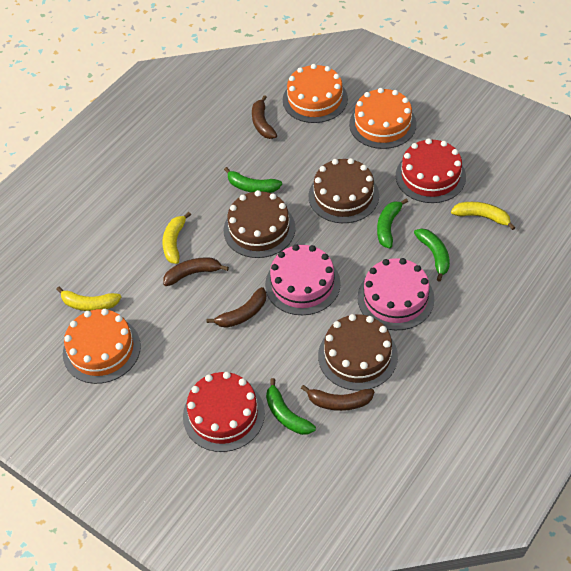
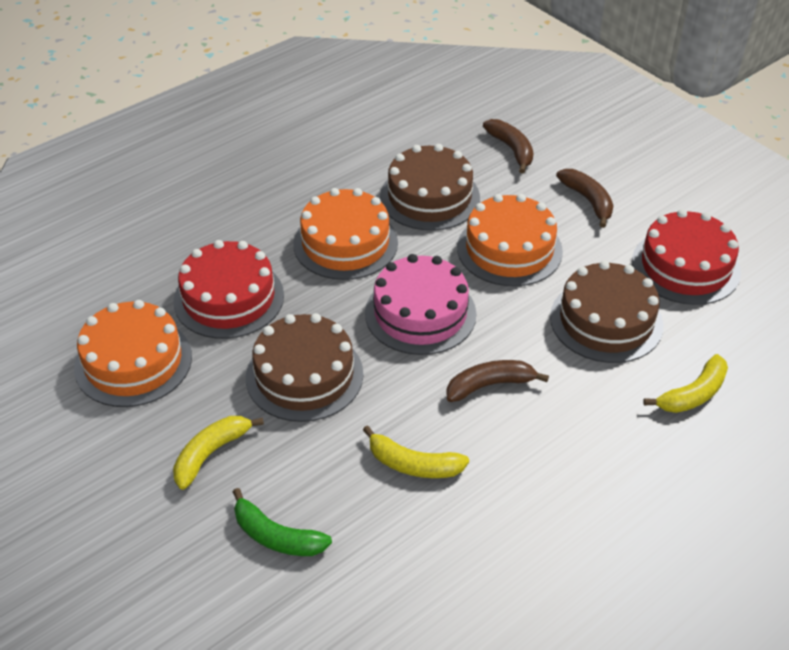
brown banana: 4 -> 3
green banana: 4 -> 1
pink cake: 2 -> 1

